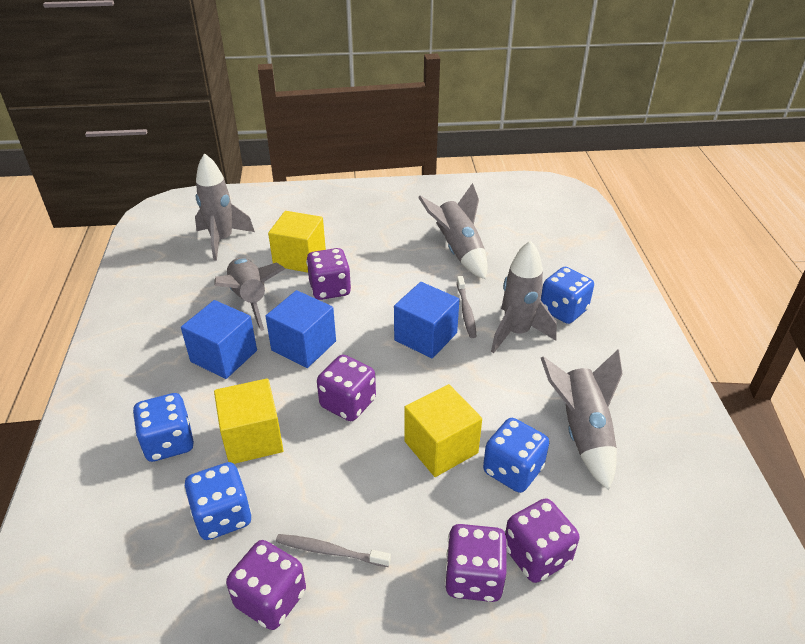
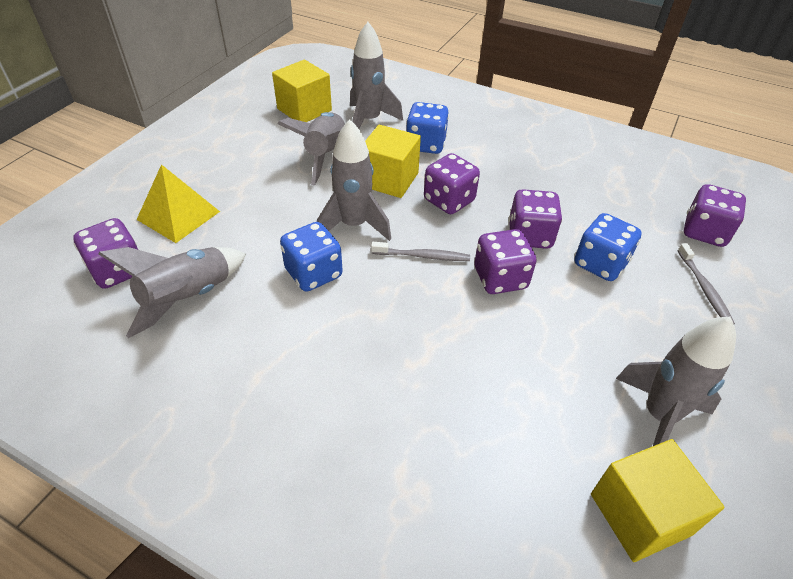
blue cube: 3 -> 0
blue dice: 4 -> 3
yellow pyramid: 0 -> 1

